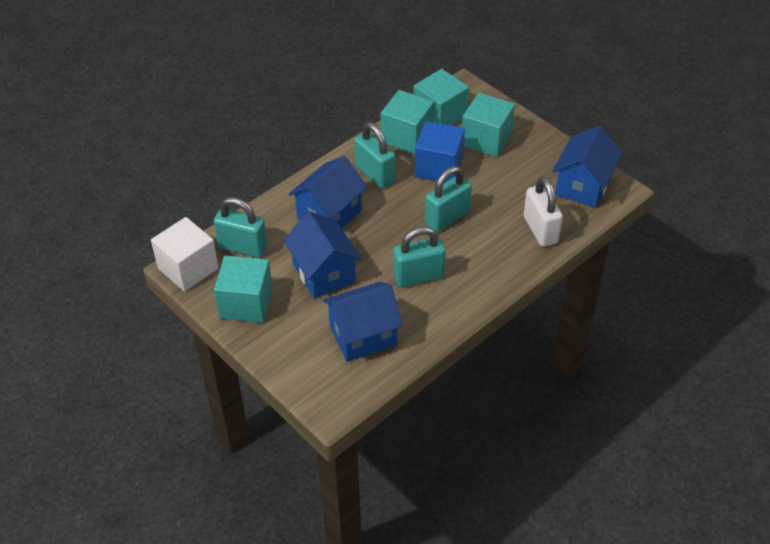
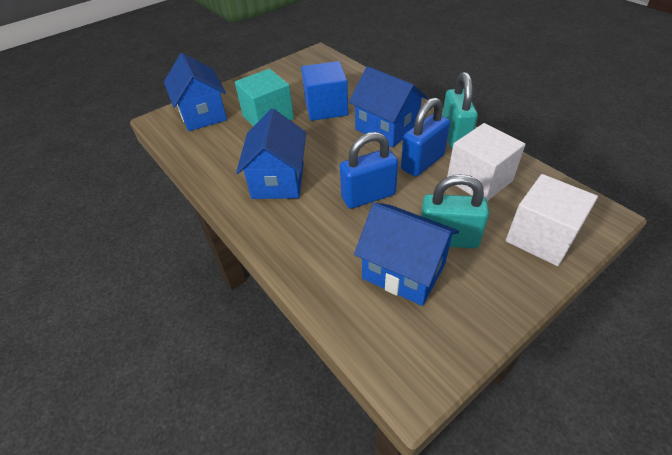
blue padlock: 0 -> 2
turquoise cube: 4 -> 1
turquoise padlock: 4 -> 2
white cube: 1 -> 2
white padlock: 1 -> 0

